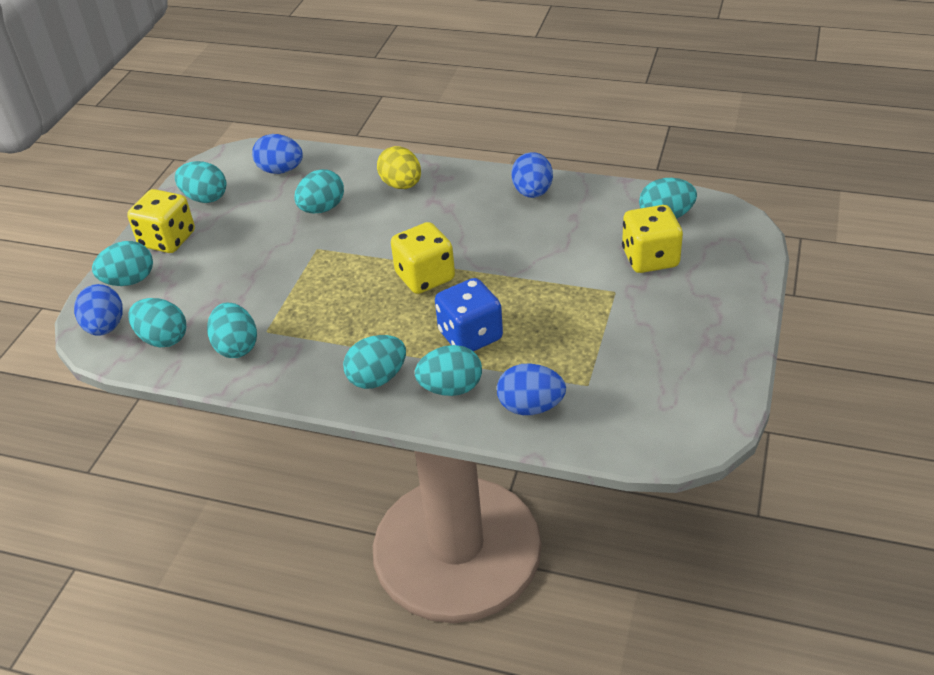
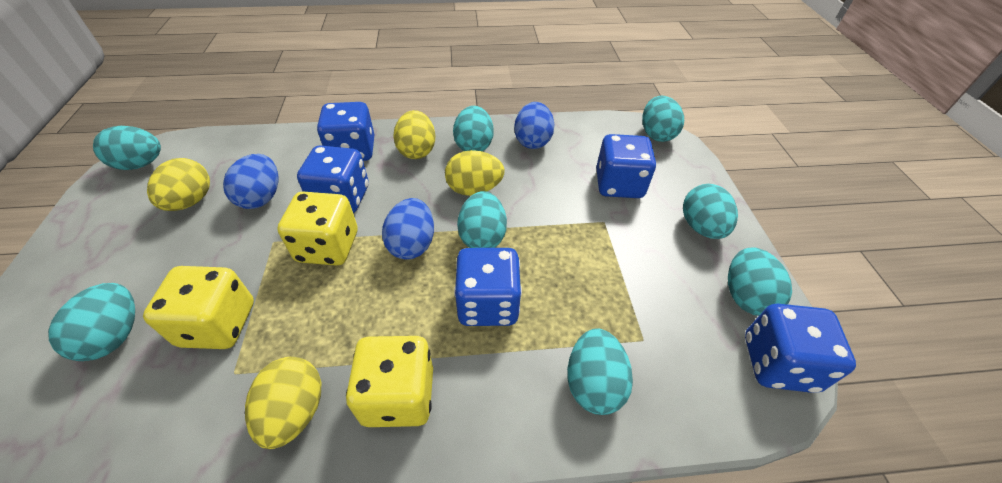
blue dice: 1 -> 5
blue egg: 4 -> 3
yellow egg: 1 -> 4

